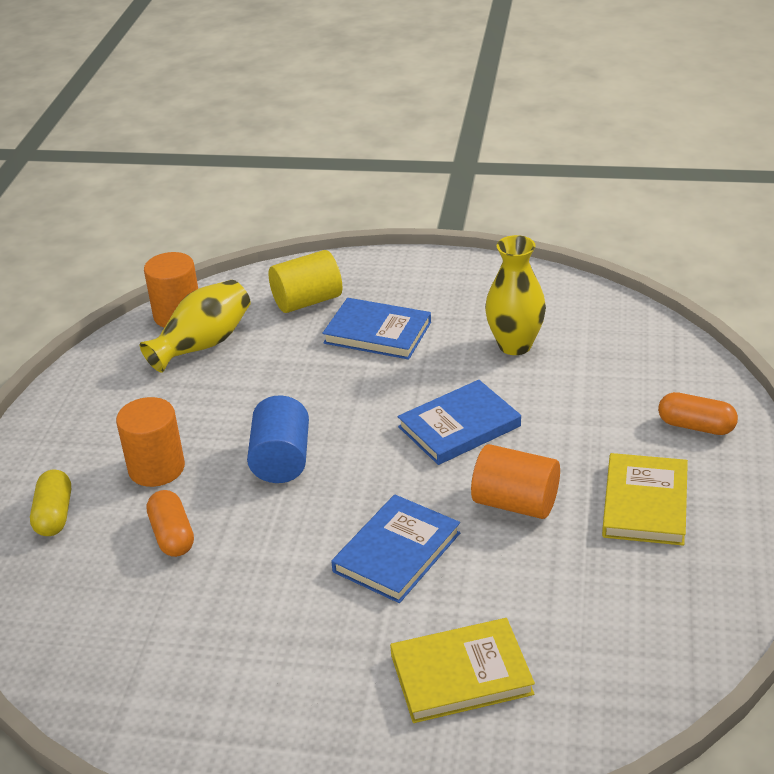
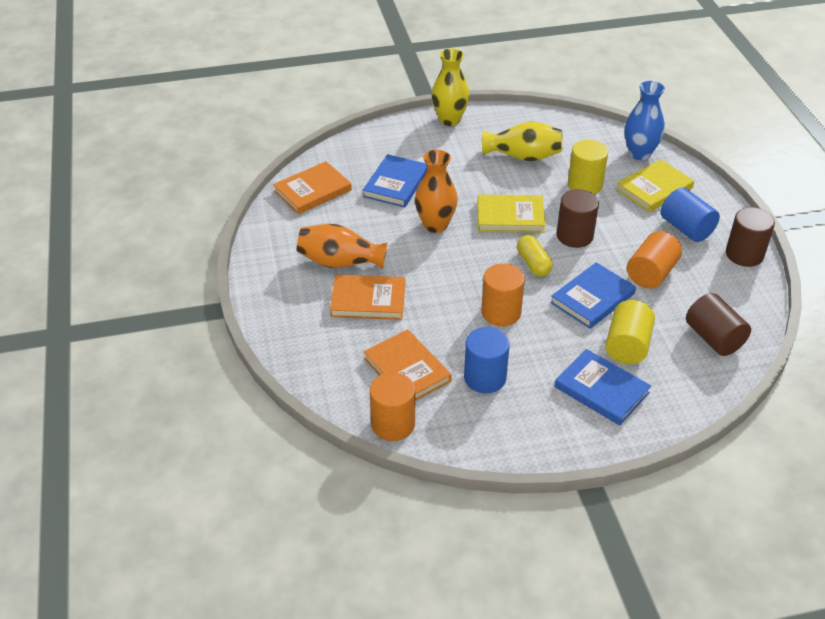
blue cylinder: 1 -> 2
blue vase: 0 -> 1
brown cylinder: 0 -> 3
orange book: 0 -> 3
orange capsule: 2 -> 0
orange vase: 0 -> 2
yellow cylinder: 1 -> 2

